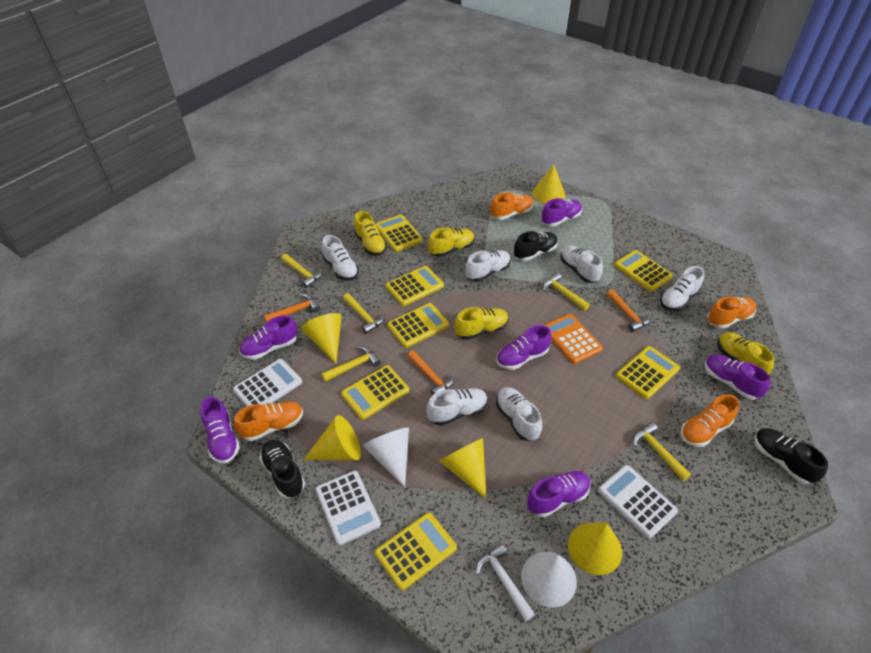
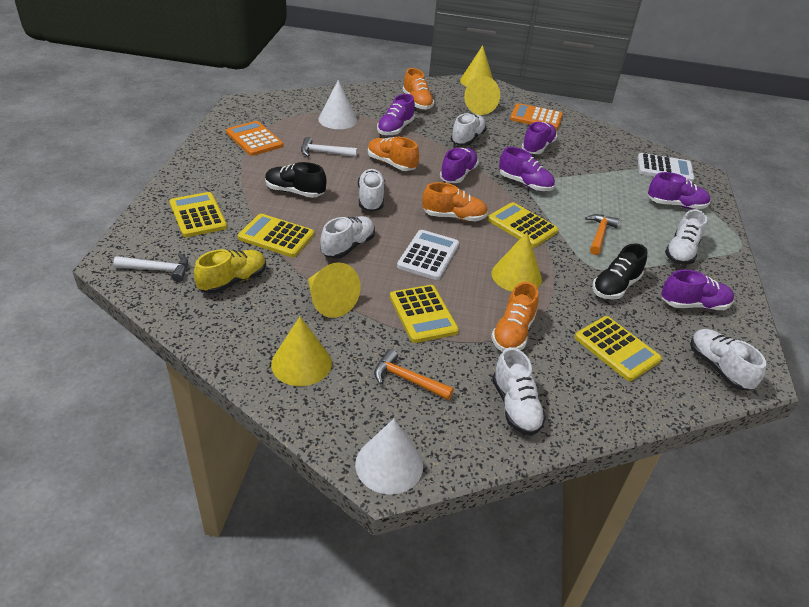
black shoe: 3 -> 2
orange calculator: 1 -> 2
orange hammer: 3 -> 2
white calculator: 3 -> 2
white hammer: 1 -> 2
yellow calculator: 7 -> 5
yellow hammer: 5 -> 0
yellow shoe: 4 -> 1

